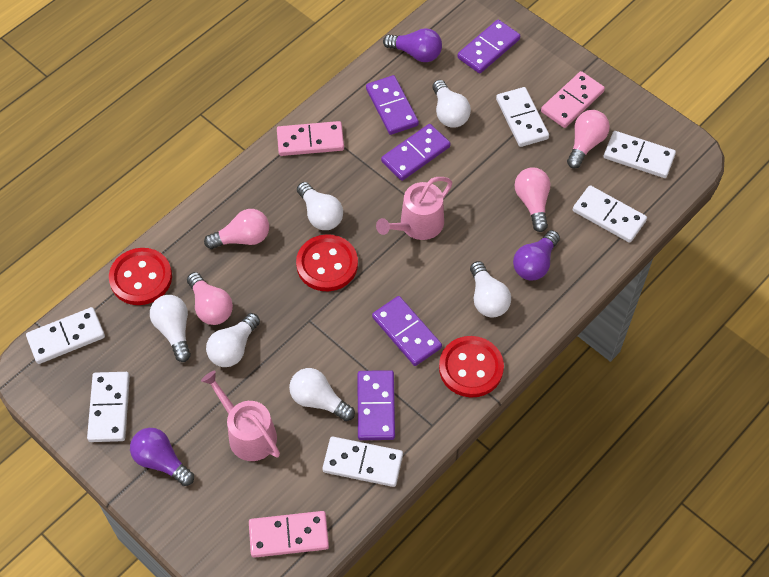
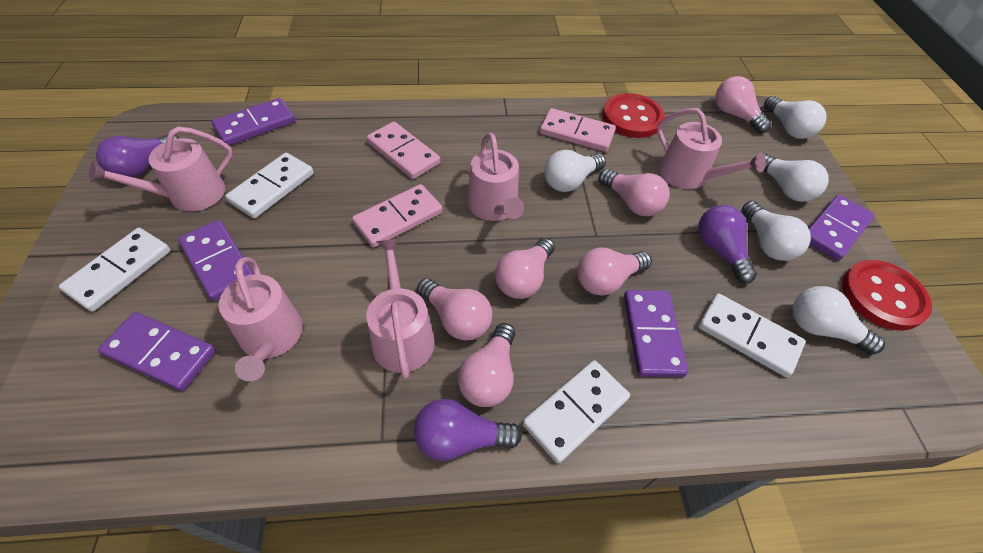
pink light bulb: 4 -> 6
pink watering can: 2 -> 5
red button: 3 -> 2
white domino: 6 -> 4
white light bulb: 6 -> 5

